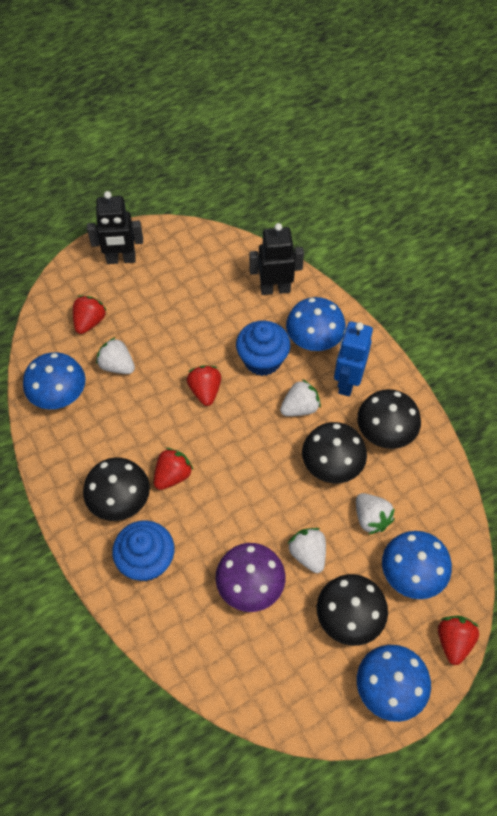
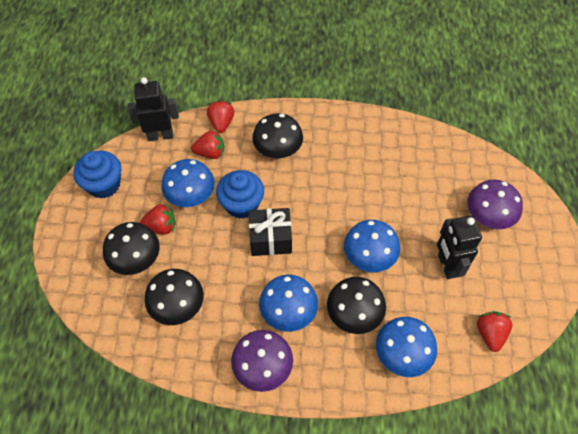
black gift: 0 -> 1
blue robot: 1 -> 0
purple mushroom: 1 -> 2
white strawberry: 4 -> 0

